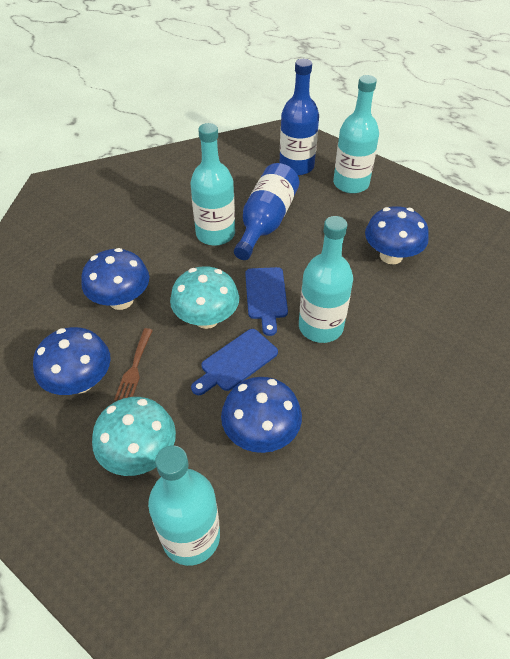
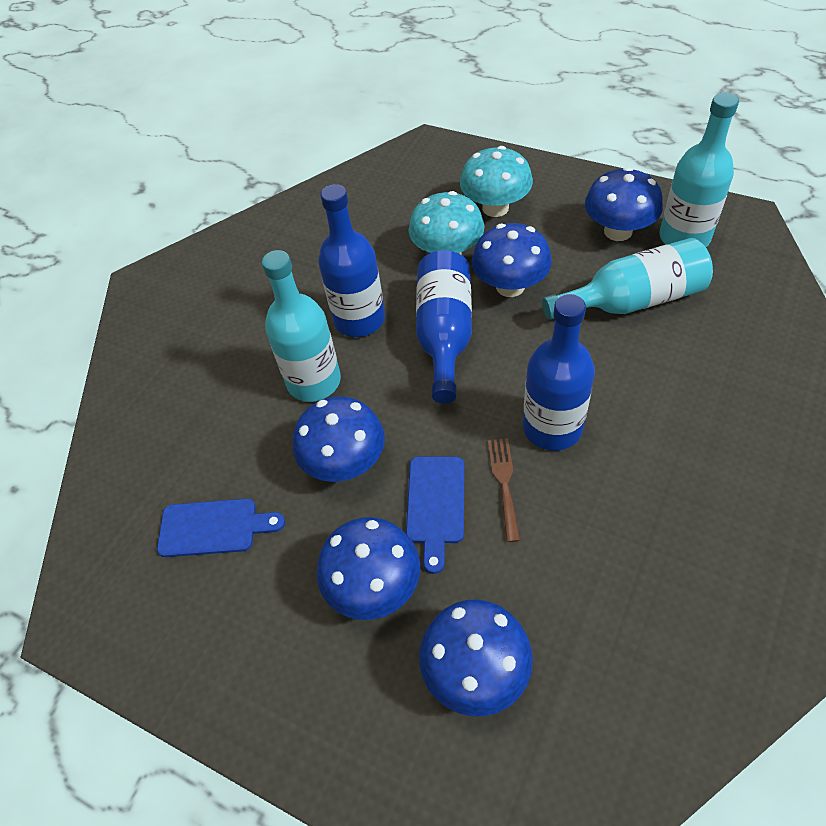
blue bottle: 2 -> 3
blue mushroom: 4 -> 5
turquoise bottle: 4 -> 3

